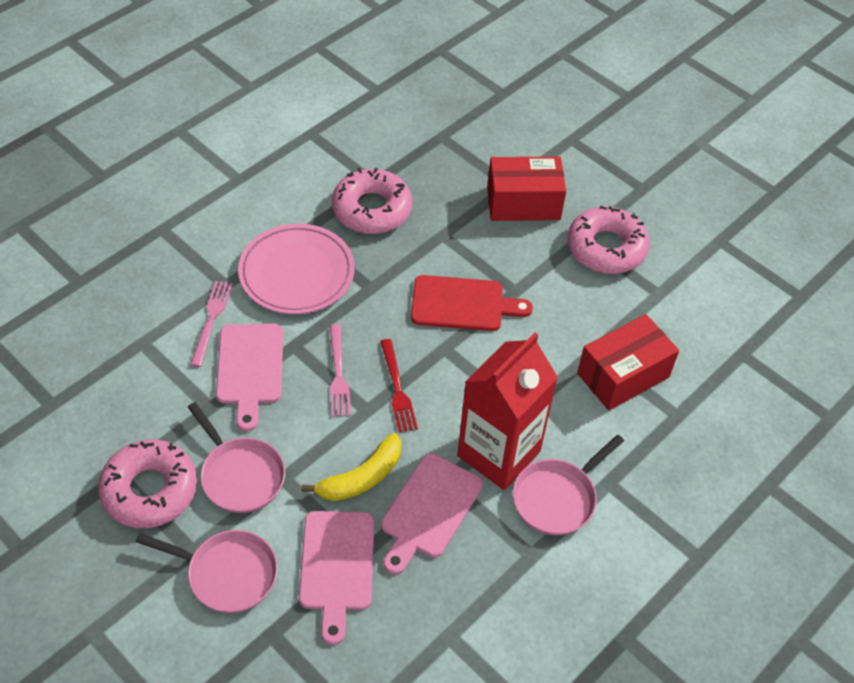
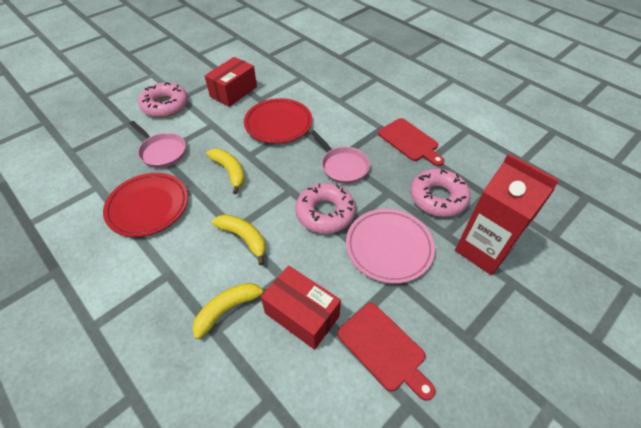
pink cutting board: 3 -> 0
pink fork: 2 -> 0
pink pan: 3 -> 2
red cutting board: 1 -> 2
red fork: 1 -> 0
red plate: 0 -> 2
yellow banana: 1 -> 3

